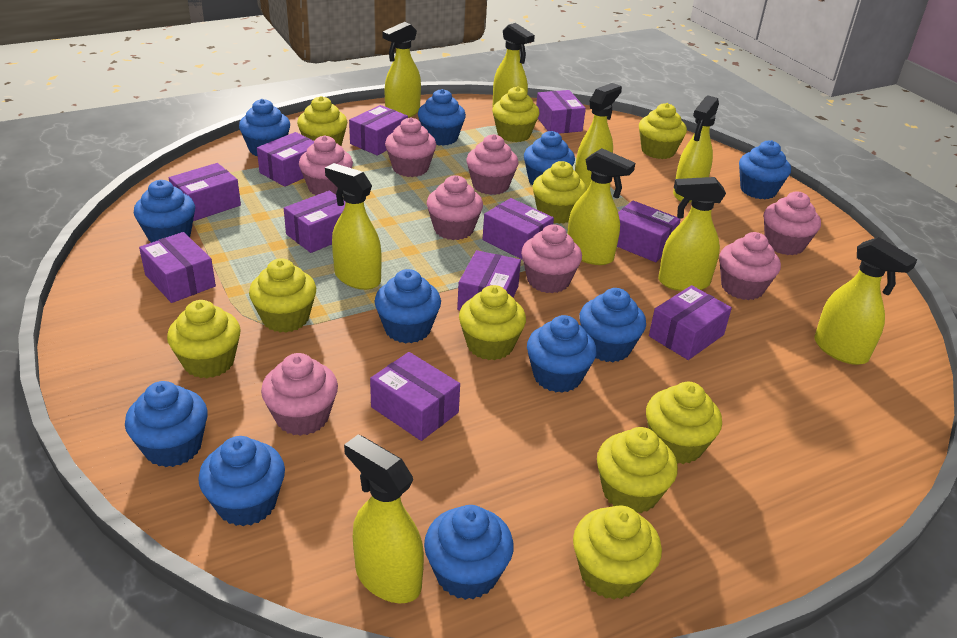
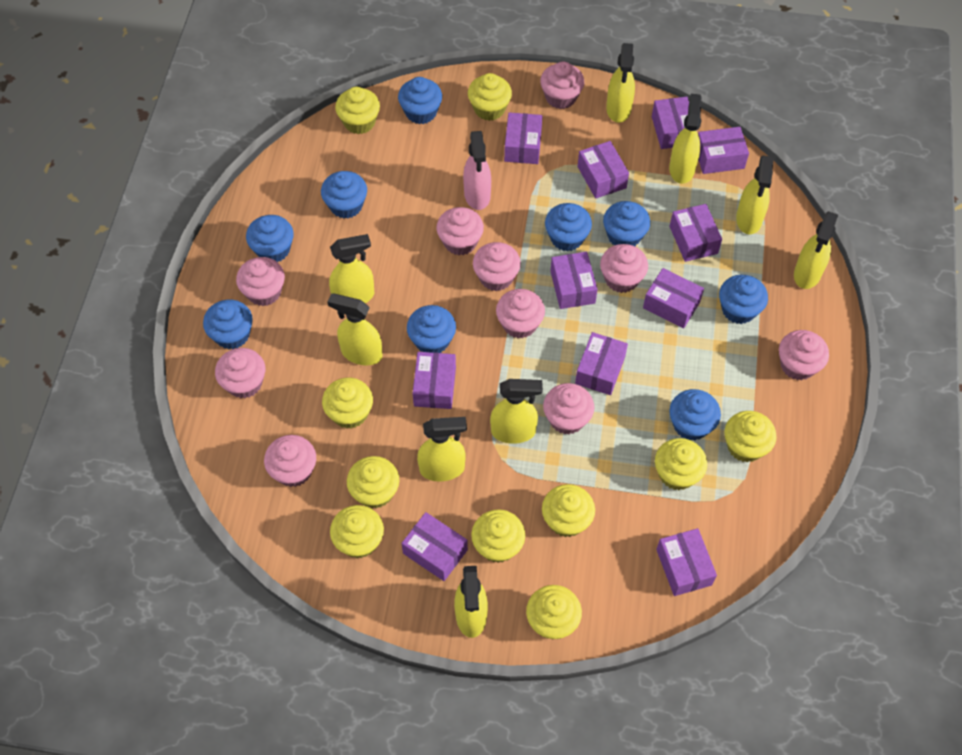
blue cupcake: 11 -> 9
pink cupcake: 8 -> 10
pink spray bottle: 0 -> 1

